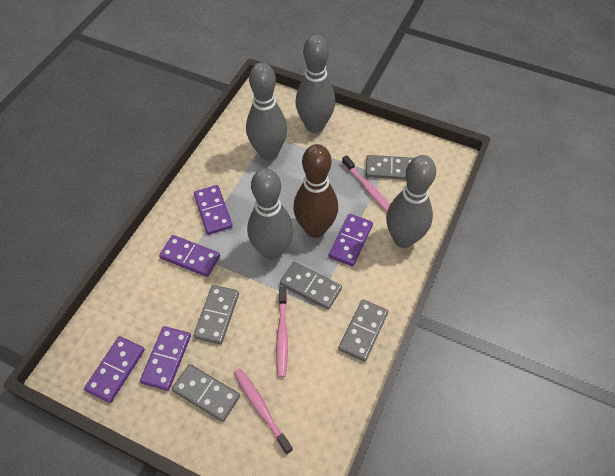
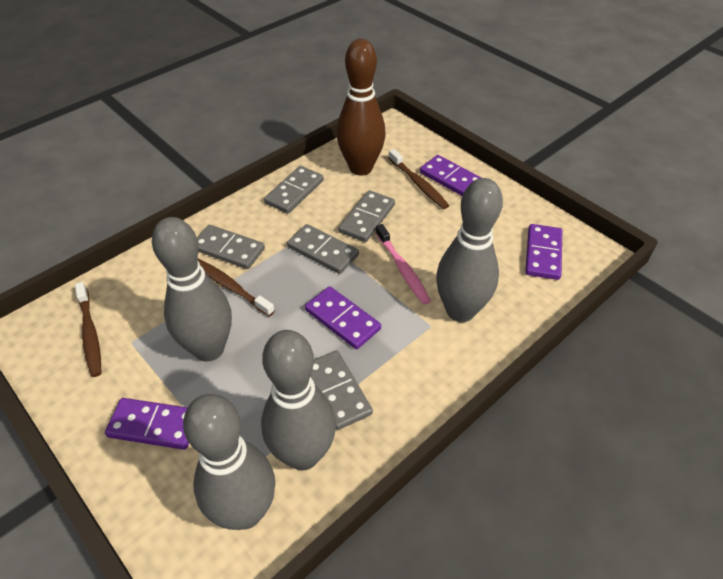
brown toothbrush: 0 -> 3
pink toothbrush: 3 -> 1
purple domino: 5 -> 4

